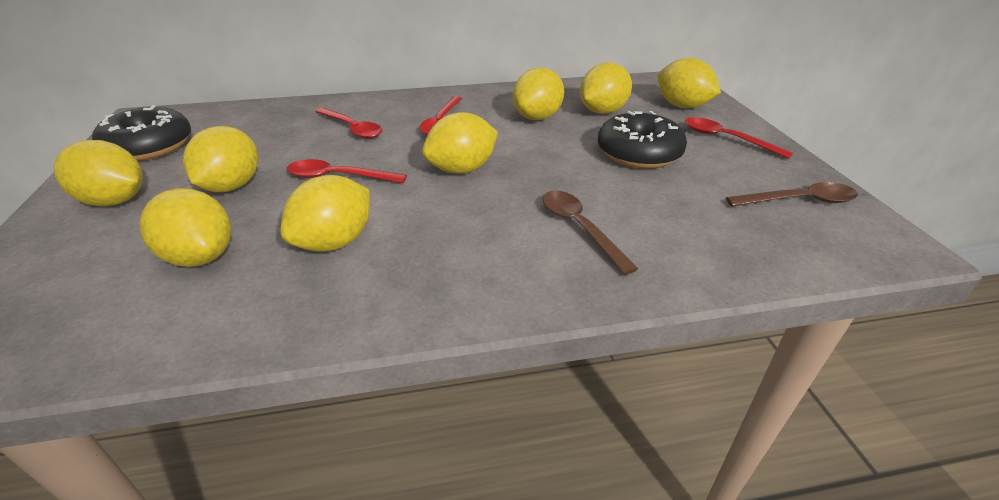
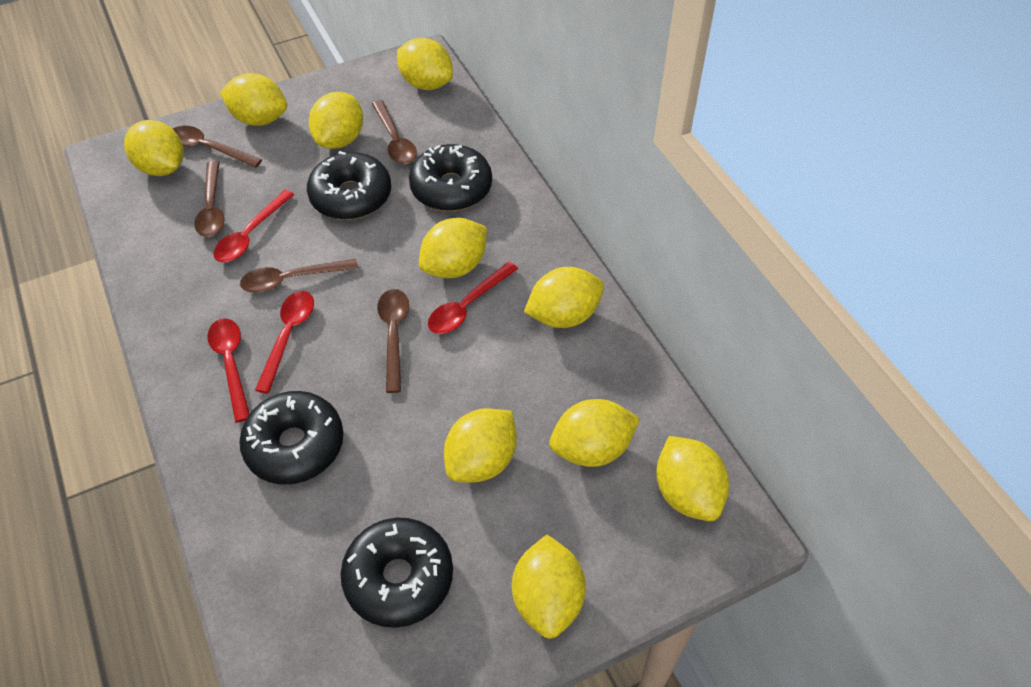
black donut: 2 -> 4
brown spoon: 2 -> 5
yellow lemon: 8 -> 10

